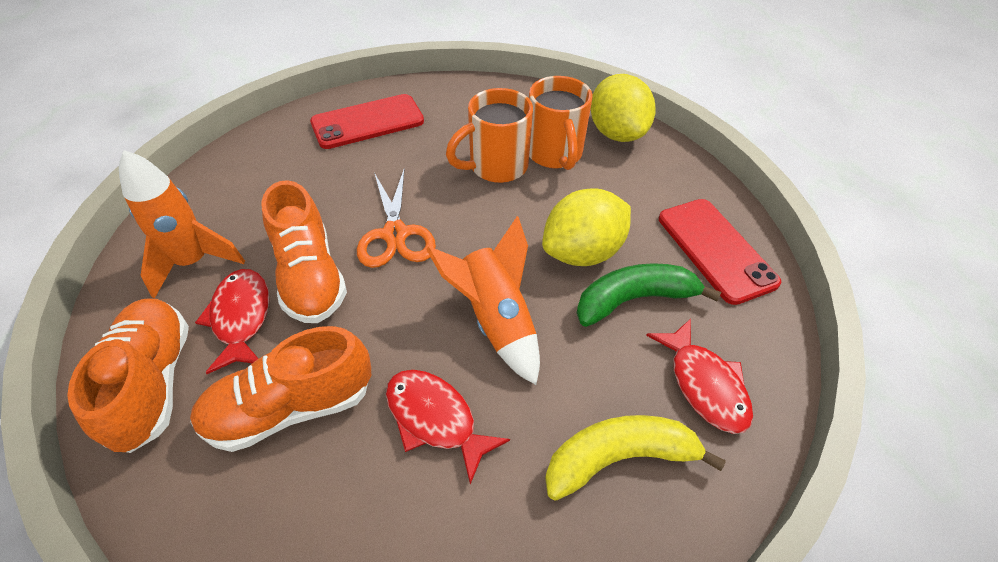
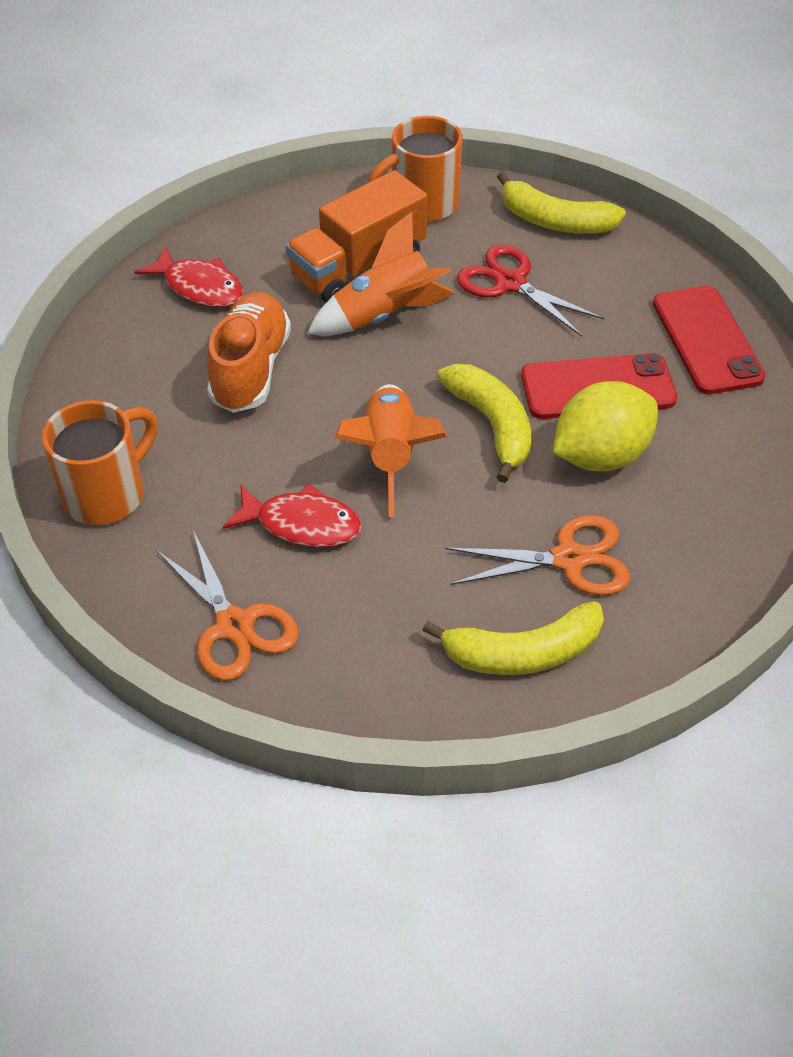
green banana: 1 -> 0
orange scissors: 1 -> 2
orange shoe: 3 -> 1
orange truck: 0 -> 1
red fish: 3 -> 2
red scissors: 0 -> 1
yellow banana: 1 -> 3
yellow lemon: 2 -> 1

